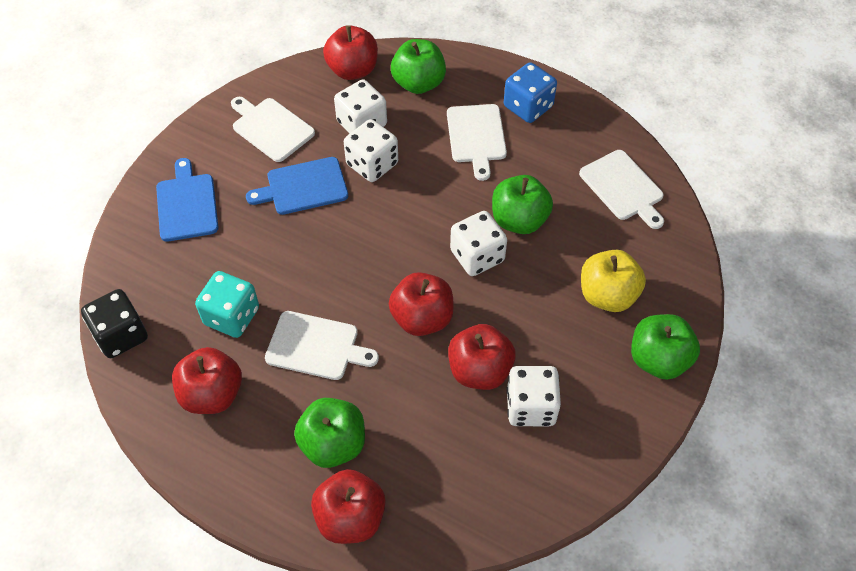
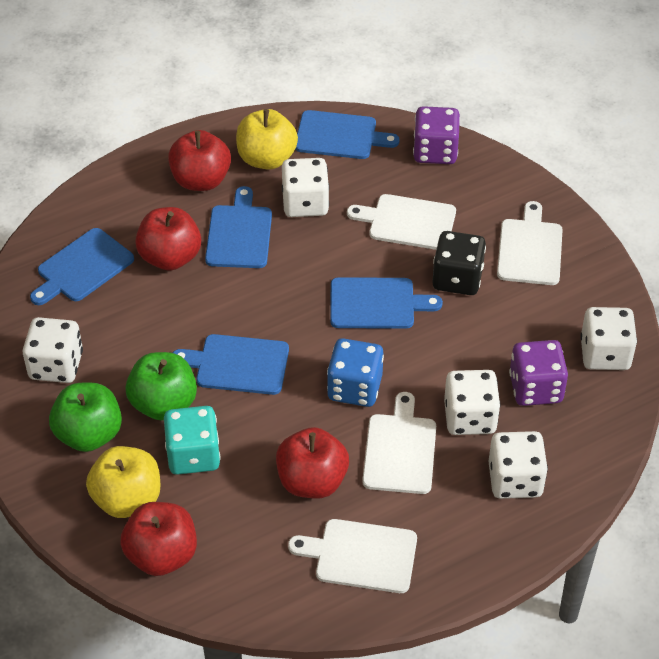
blue cutting board: 2 -> 5
green apple: 4 -> 2
purple dice: 0 -> 2
red apple: 5 -> 4
white dice: 4 -> 5
yellow apple: 1 -> 2

